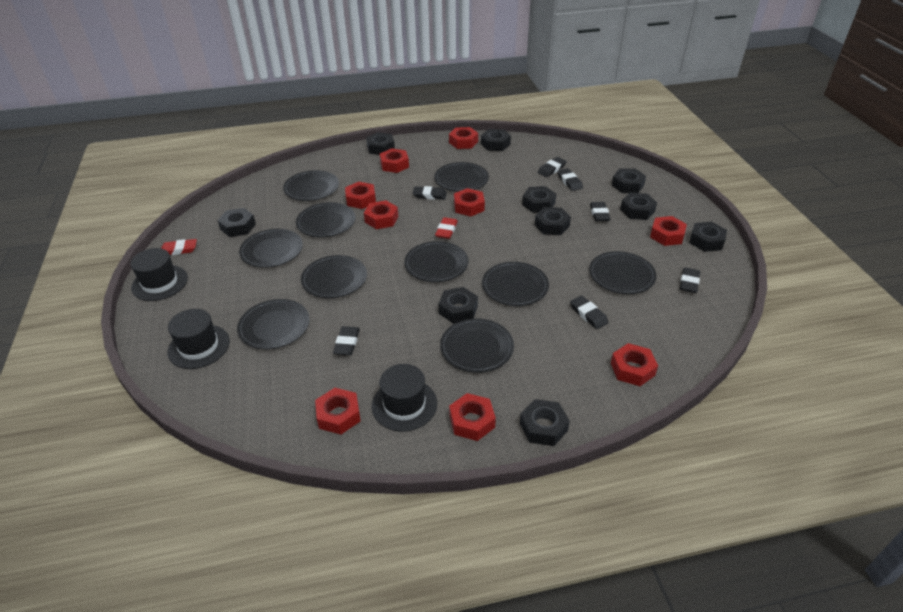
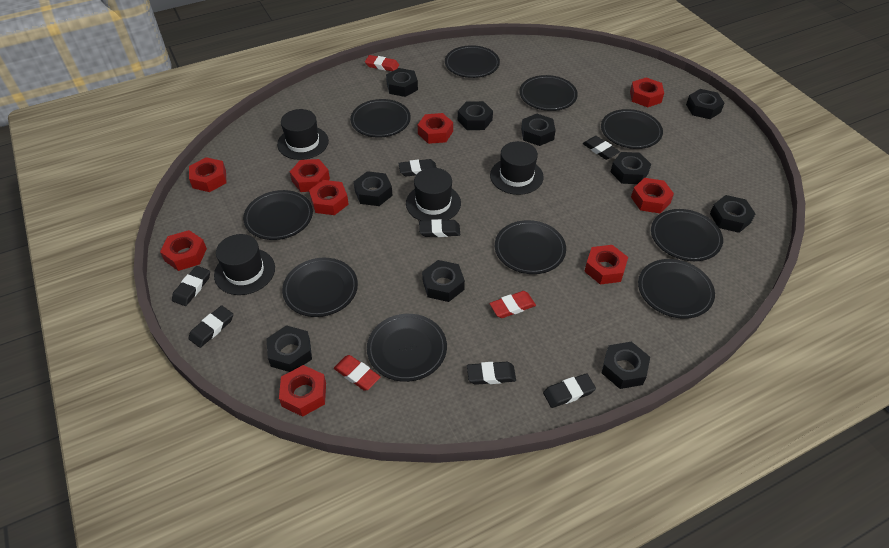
black hat: 3 -> 4
red eraser: 2 -> 3

